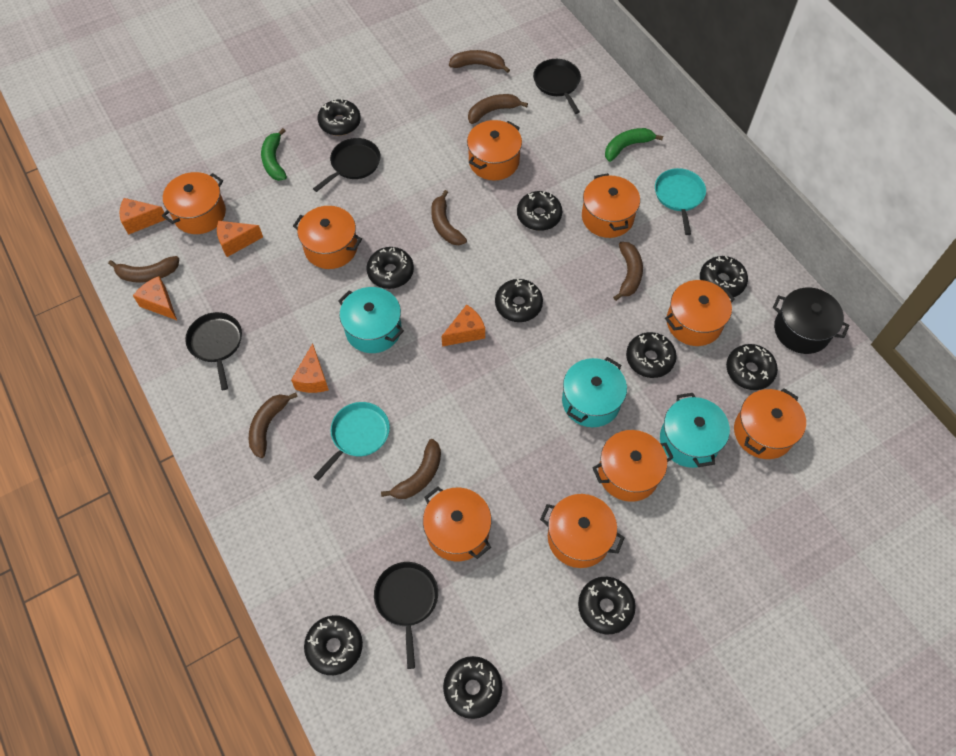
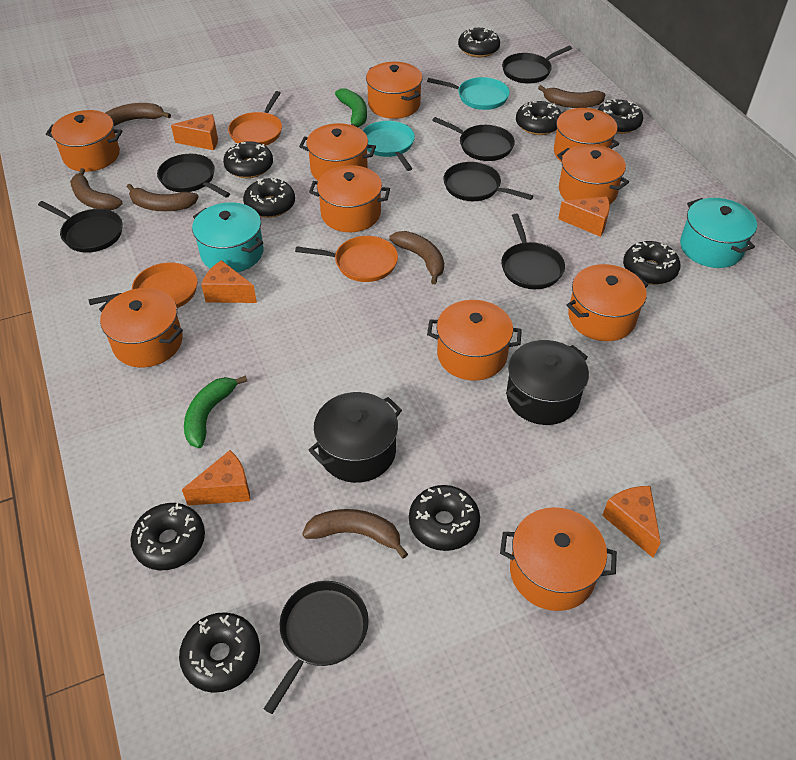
black donut: 10 -> 9
black pan: 4 -> 7
black pot: 1 -> 2
brown banana: 7 -> 6
orange pan: 0 -> 3
orange pot: 9 -> 10
turquoise pot: 3 -> 2

